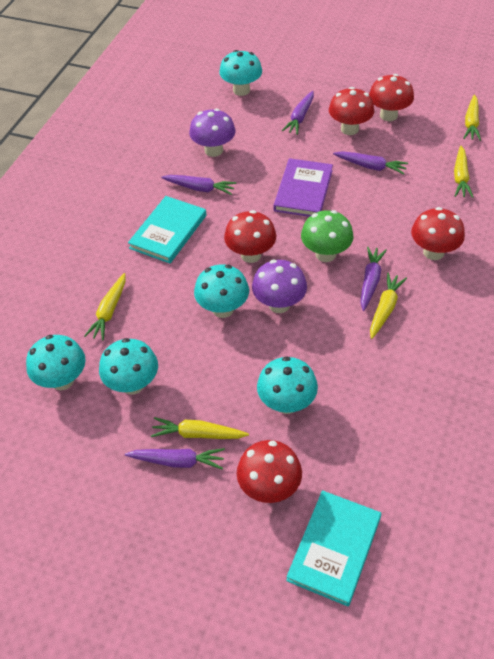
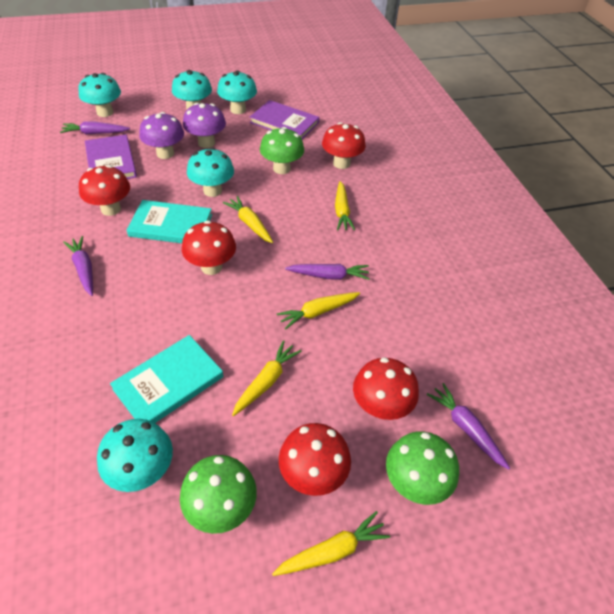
green mushroom: 1 -> 3
purple book: 1 -> 2
purple carrot: 5 -> 4

